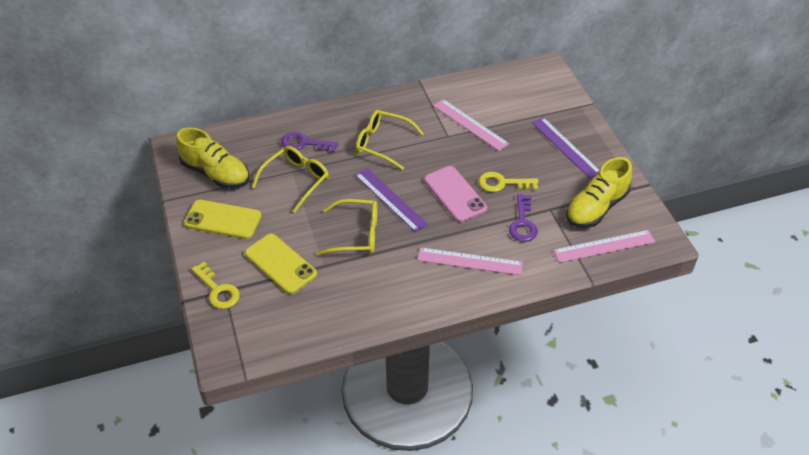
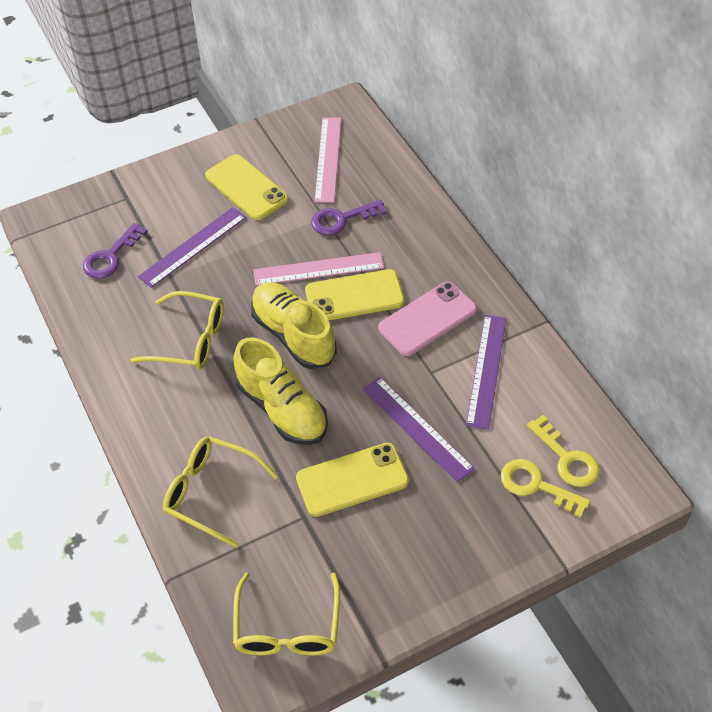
pink ruler: 3 -> 2
purple ruler: 2 -> 3
yellow phone: 2 -> 3

